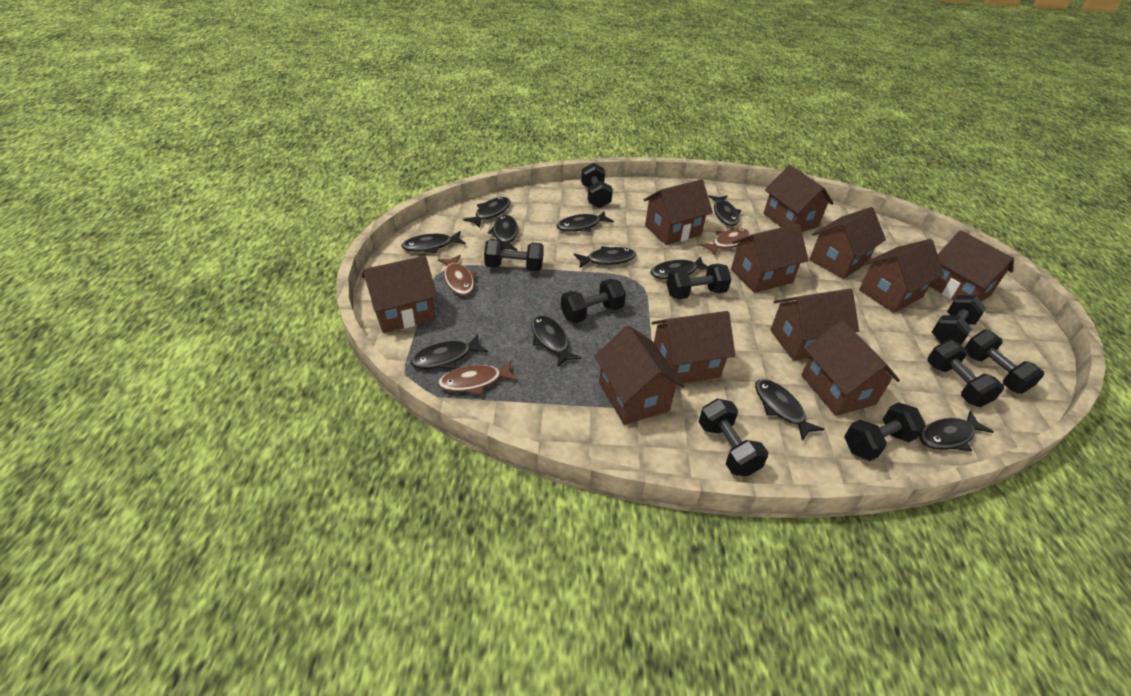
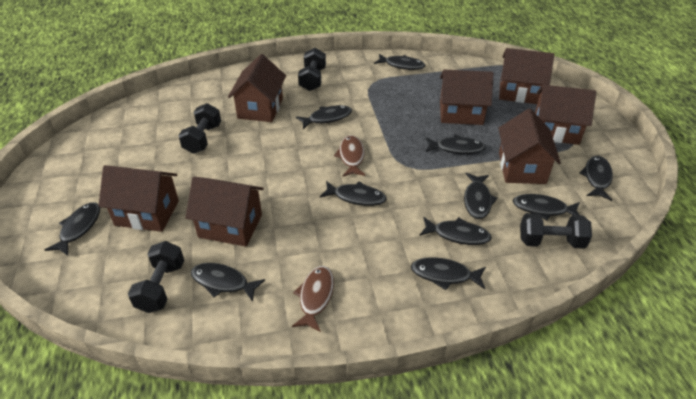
black dumbbell: 9 -> 4
brown fish: 3 -> 2
brown house: 11 -> 7

